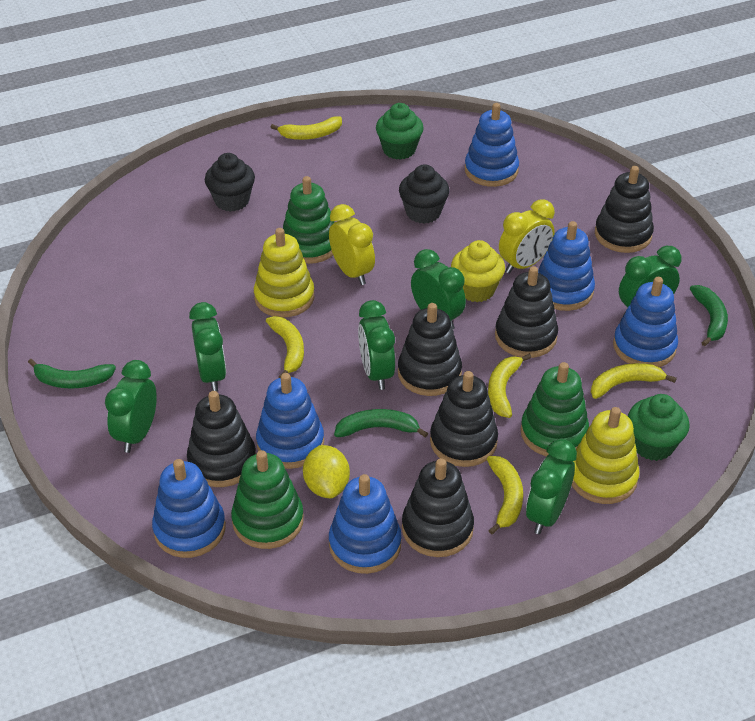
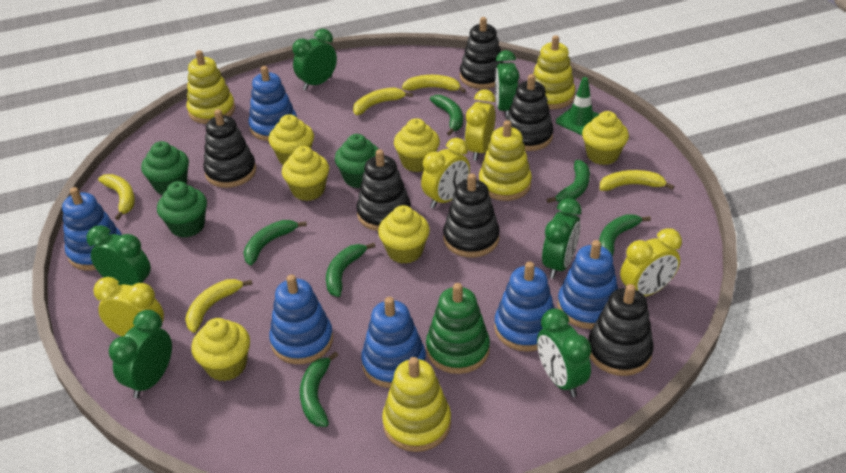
black cupcake: 2 -> 0
green banana: 3 -> 6
green cupcake: 2 -> 3
green stacking toy: 3 -> 1
green traffic cone: 0 -> 1
yellow clock: 2 -> 4
yellow cupcake: 1 -> 6
yellow lemon: 1 -> 0
yellow stacking toy: 2 -> 4

